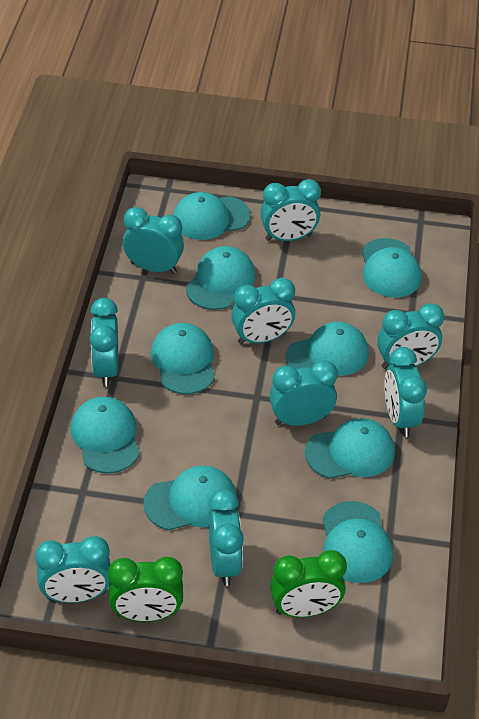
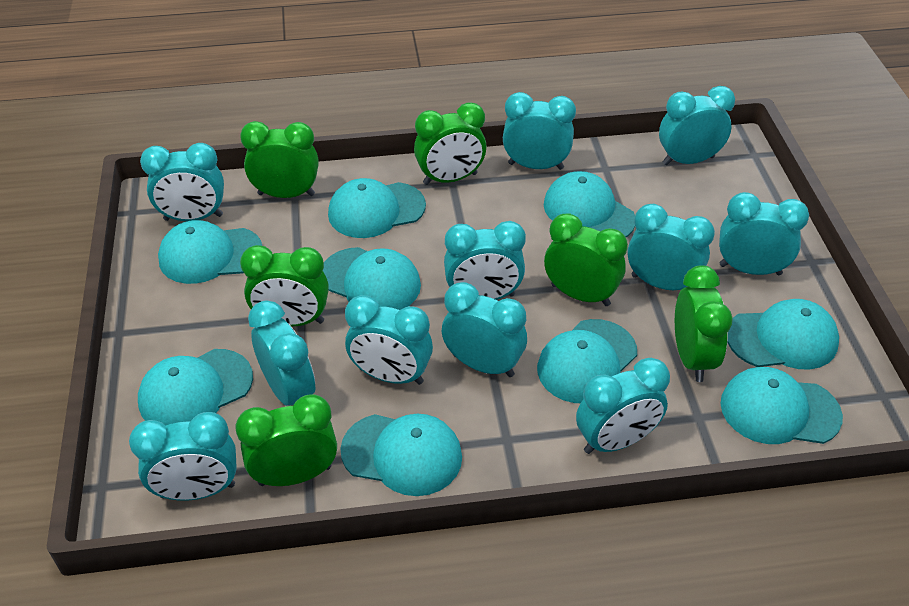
green clock: 2 -> 6
turquoise clock: 9 -> 11

